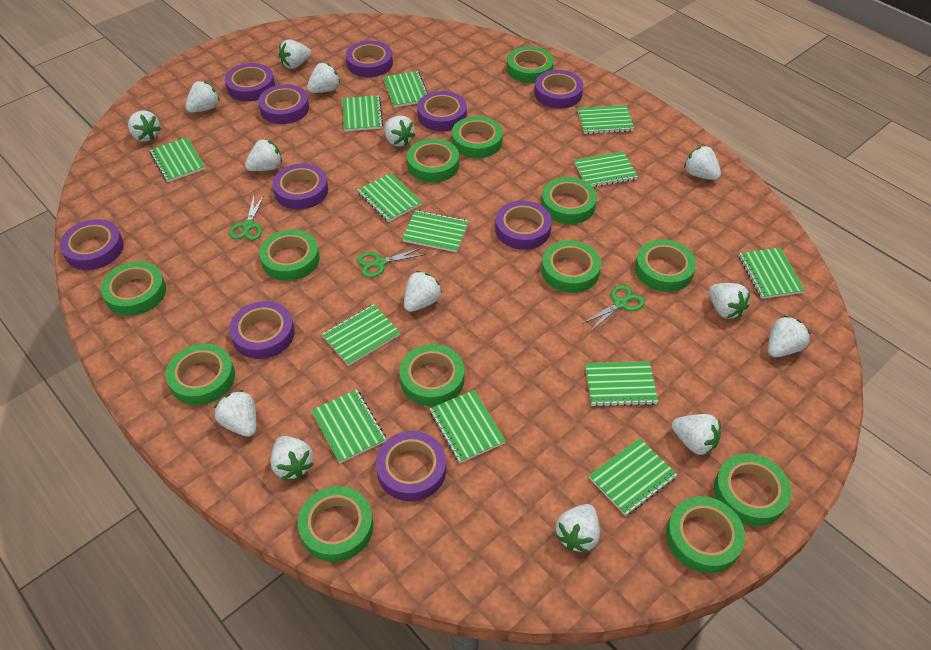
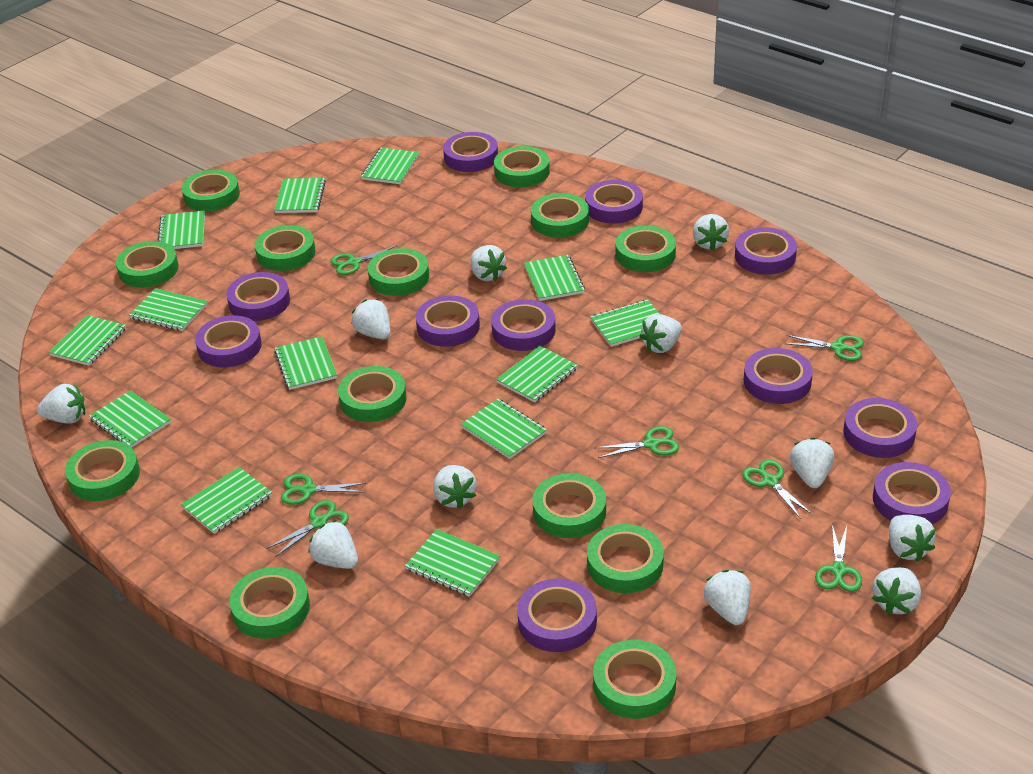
green scissors: 3 -> 7
purple tape: 10 -> 11
white strawberry: 14 -> 11

